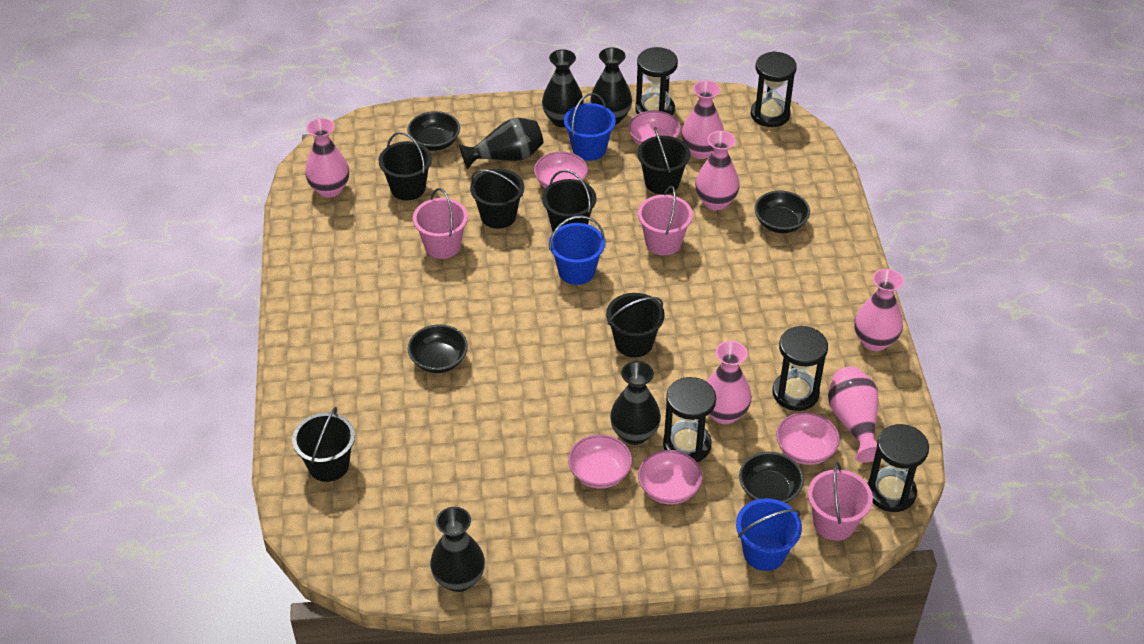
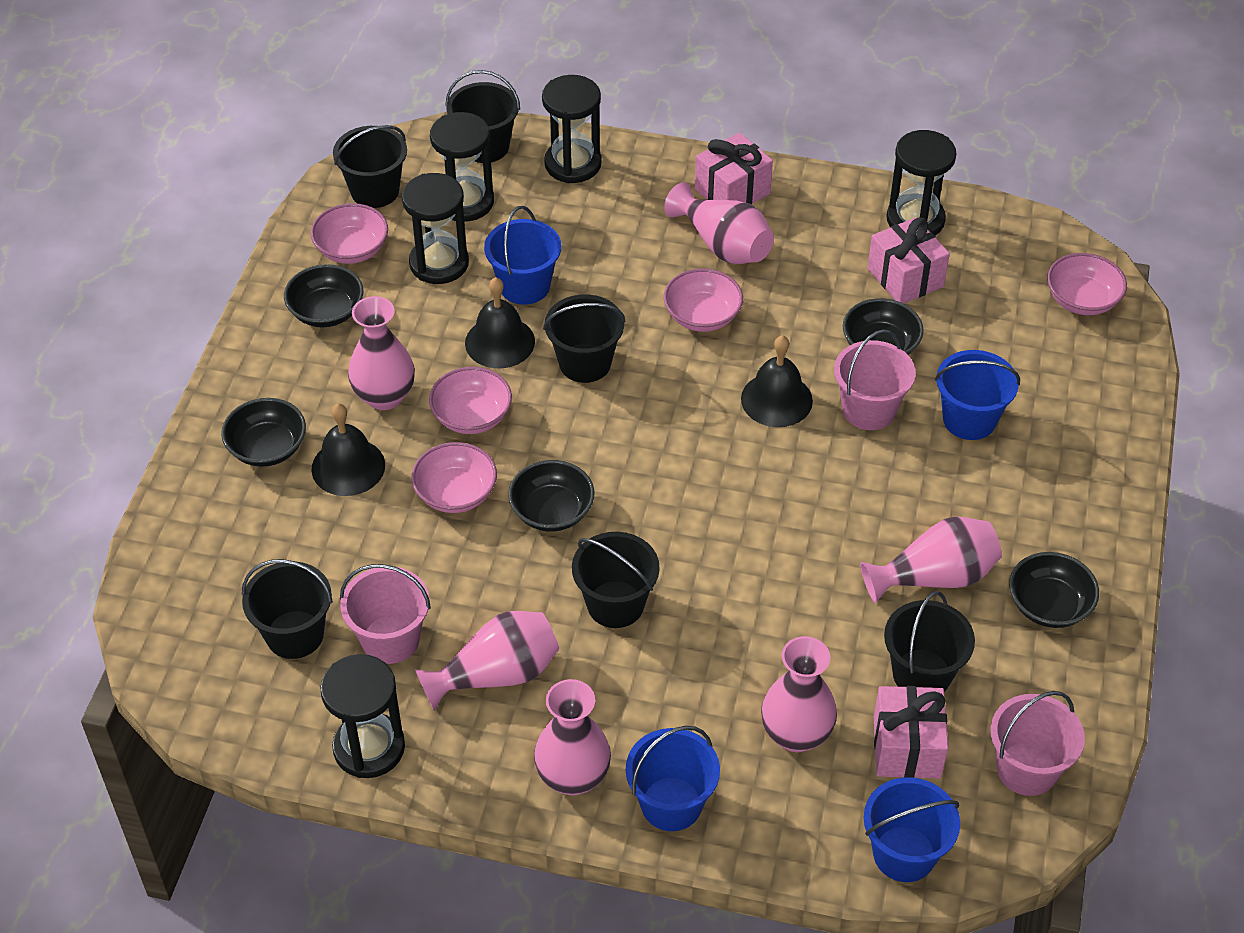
black bell: 0 -> 3
black bowl: 4 -> 5
black vase: 5 -> 0
blue bucket: 3 -> 4
pink gift: 0 -> 3

